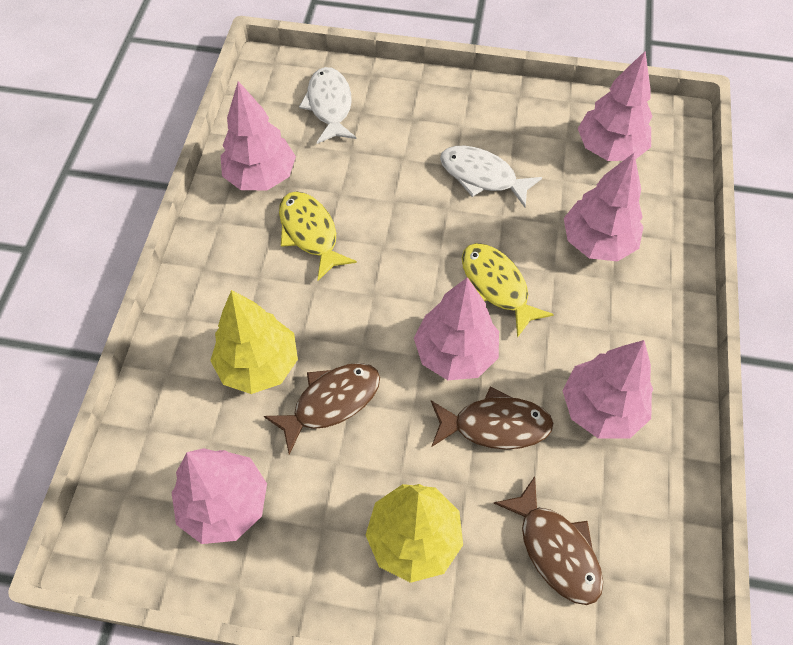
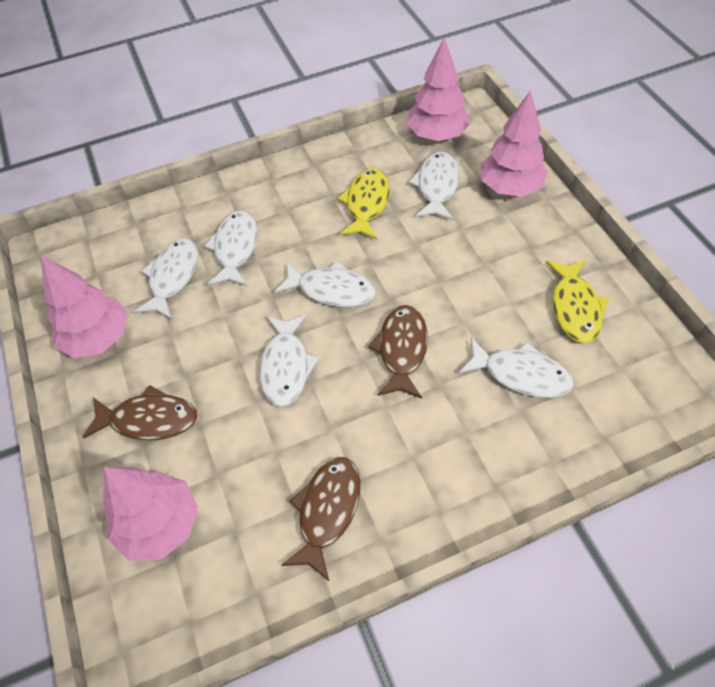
pink tree: 6 -> 4
white fish: 2 -> 6
yellow tree: 2 -> 0

